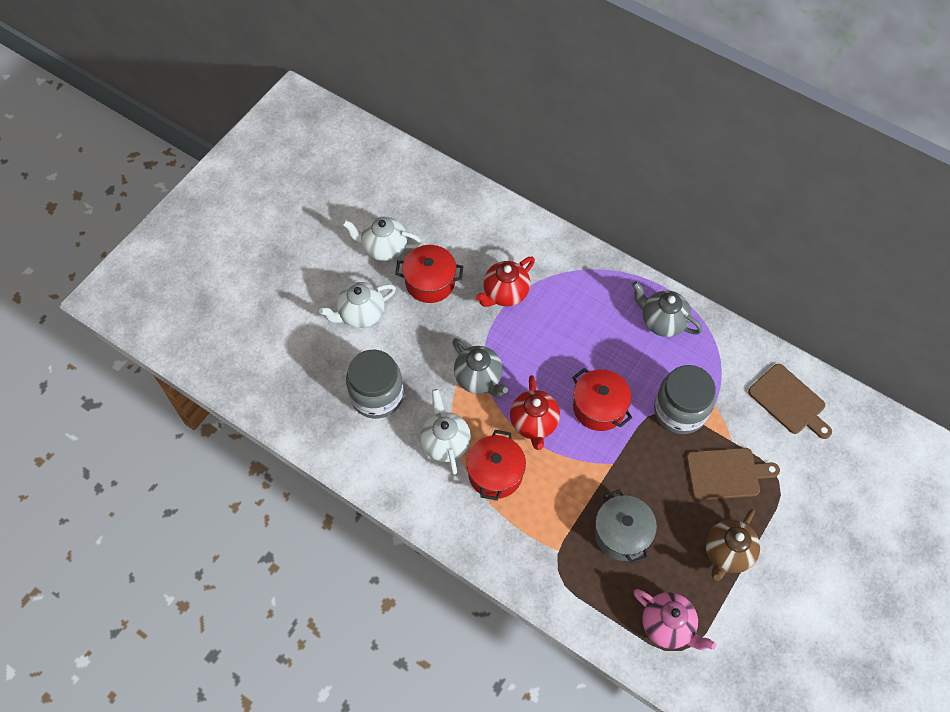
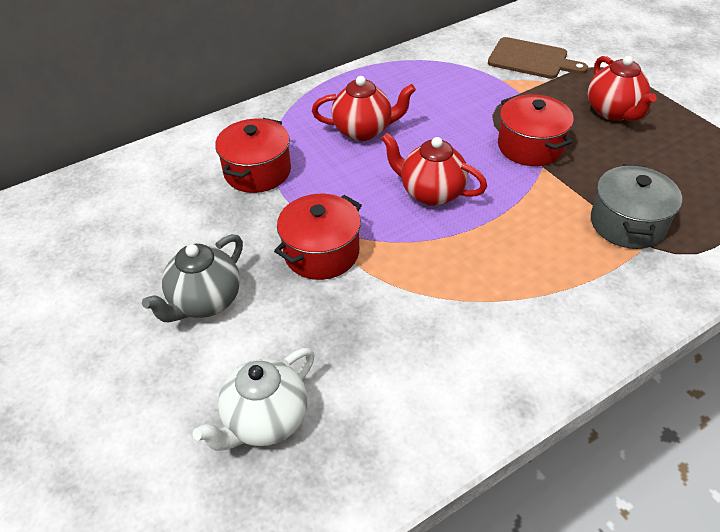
brown cutting board: 2 -> 1
brown teapot: 1 -> 0
grey jar: 2 -> 0
grey teapot: 2 -> 1
pink teapot: 1 -> 0
red teapot: 2 -> 3
white teapot: 3 -> 1

